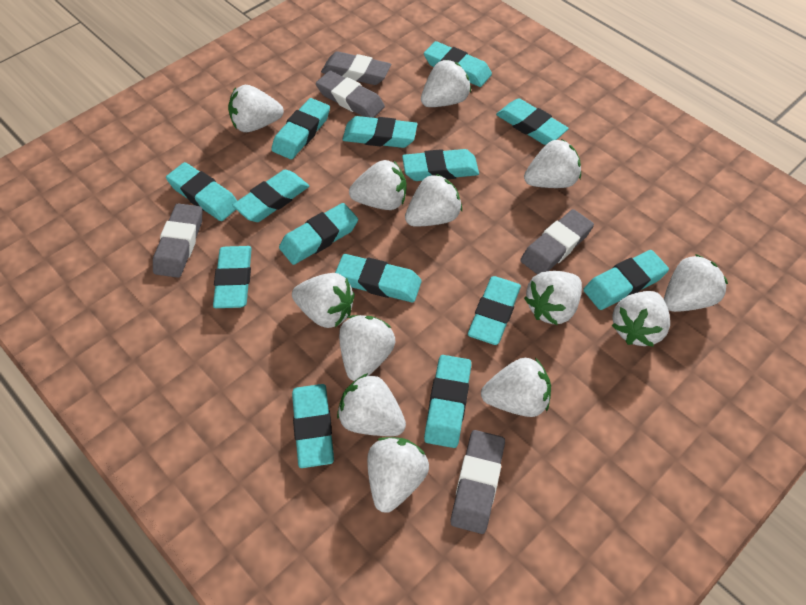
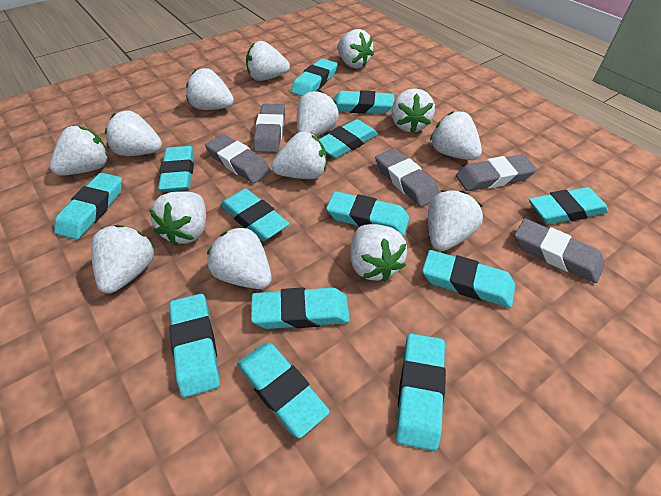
turquoise eraser: 14 -> 13
white strawberry: 13 -> 14

